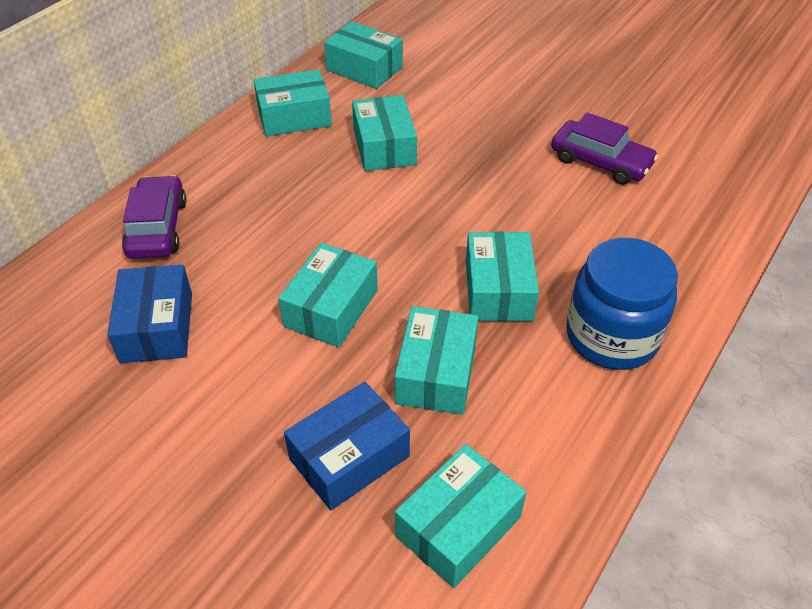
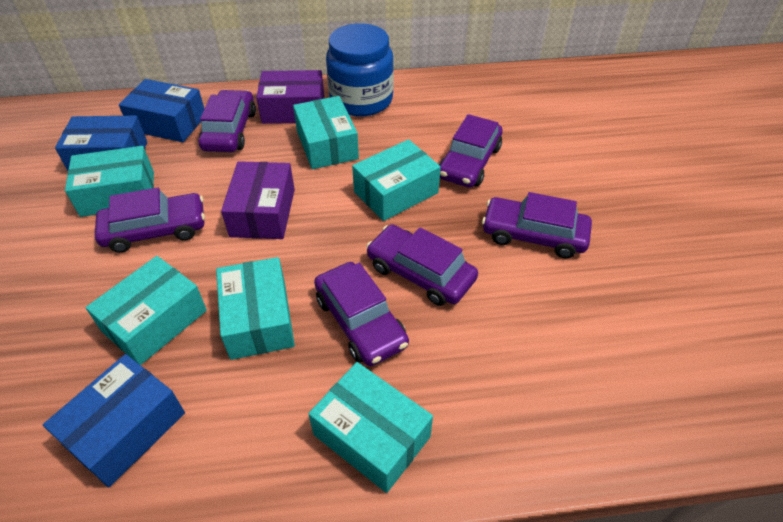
blue box: 2 -> 3
purple box: 0 -> 2
purple car: 2 -> 6
turquoise box: 7 -> 6

